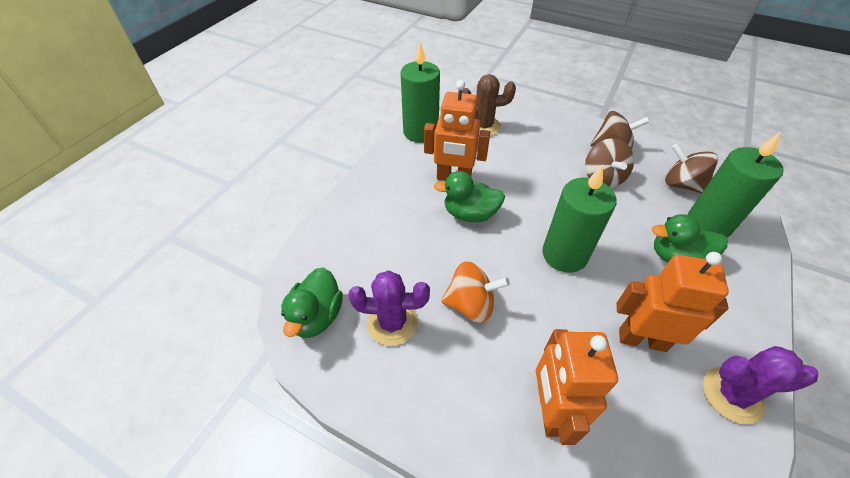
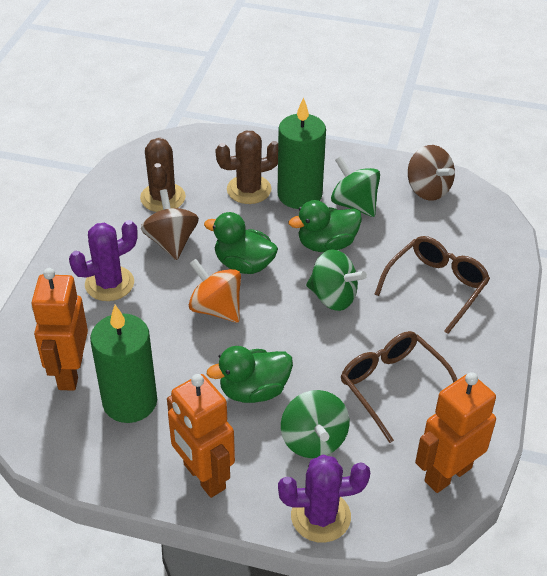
brown cactus: 1 -> 2
brown glasses: 0 -> 2
brown spinning top: 3 -> 2
green candle: 3 -> 2
green spinning top: 0 -> 3

